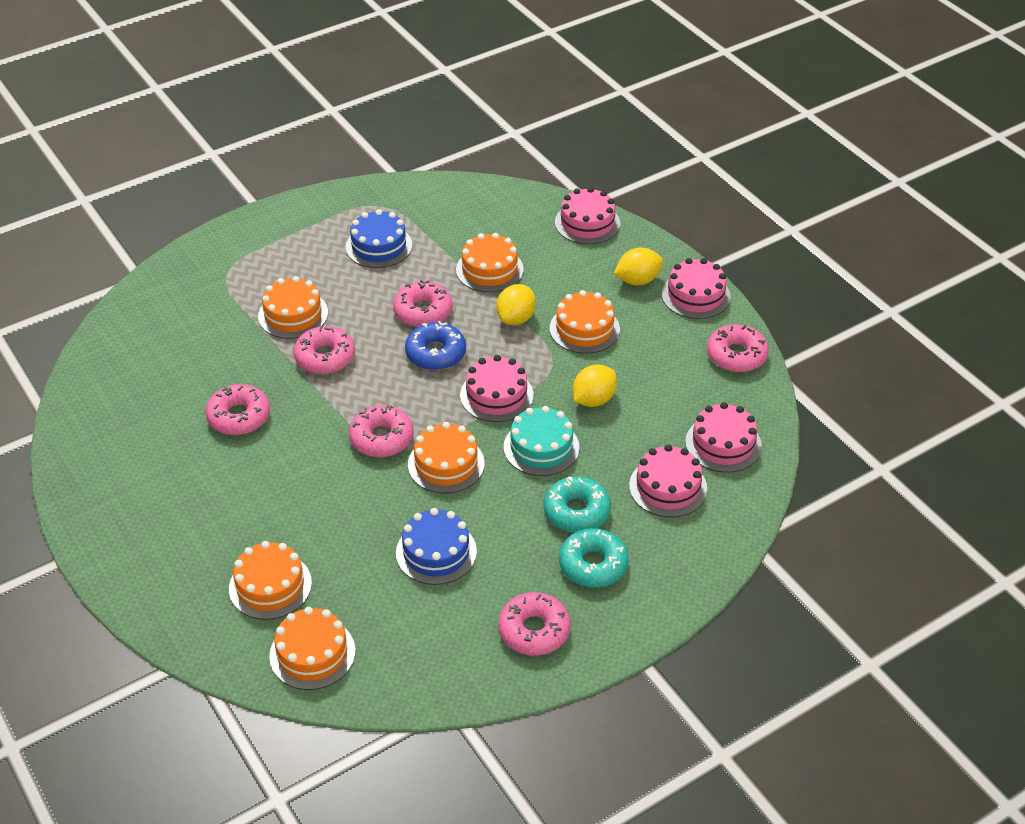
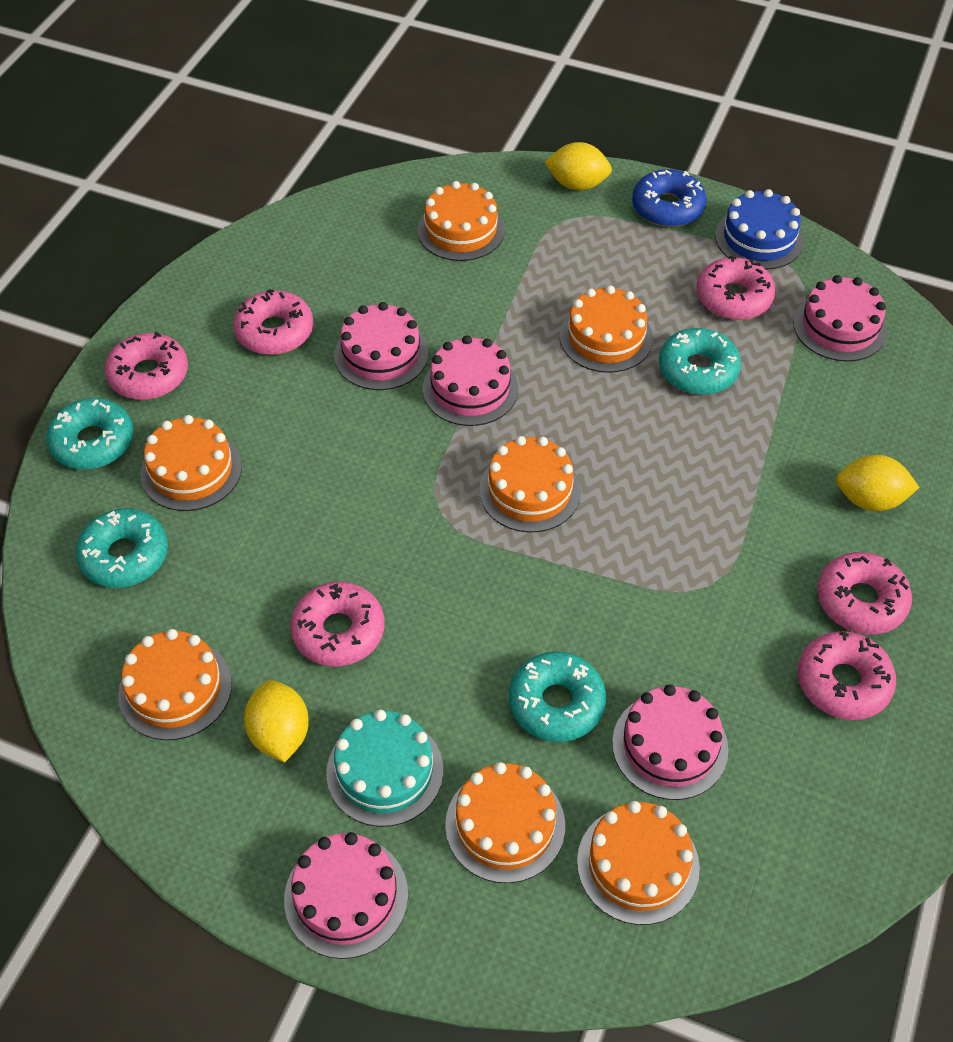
blue cake: 2 -> 1
orange cake: 6 -> 7
turquoise donut: 2 -> 4

